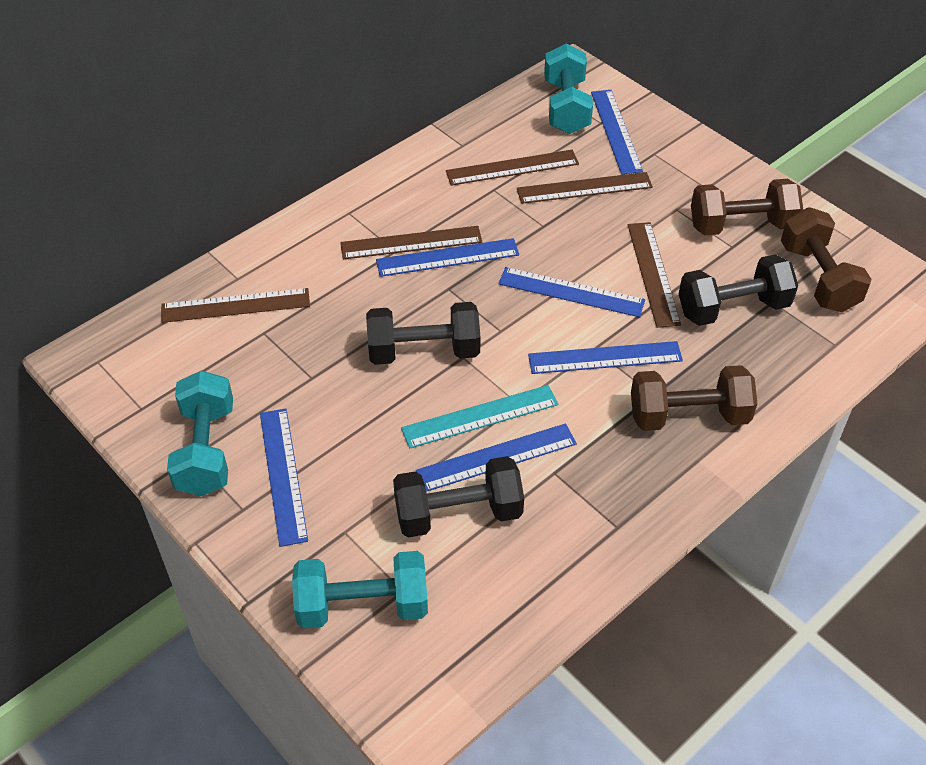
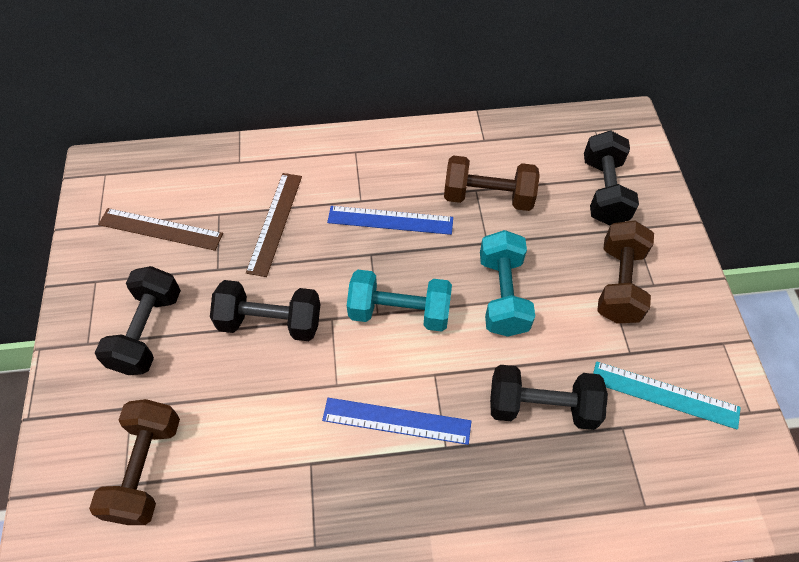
black dumbbell: 3 -> 4
blue ruler: 6 -> 2
brown ruler: 5 -> 2
turquoise dumbbell: 3 -> 2

